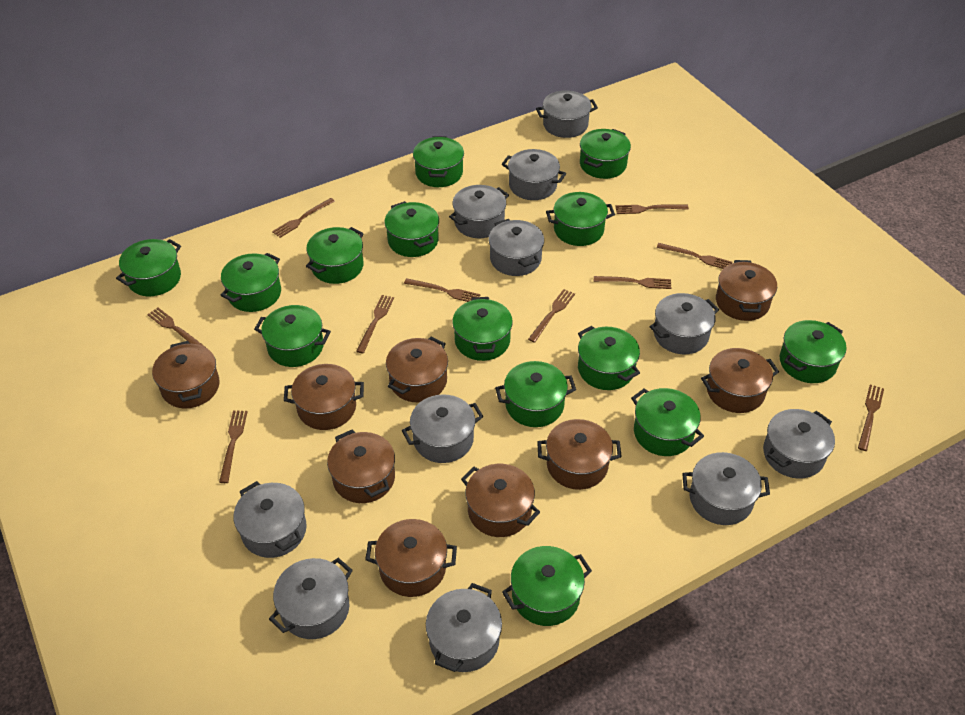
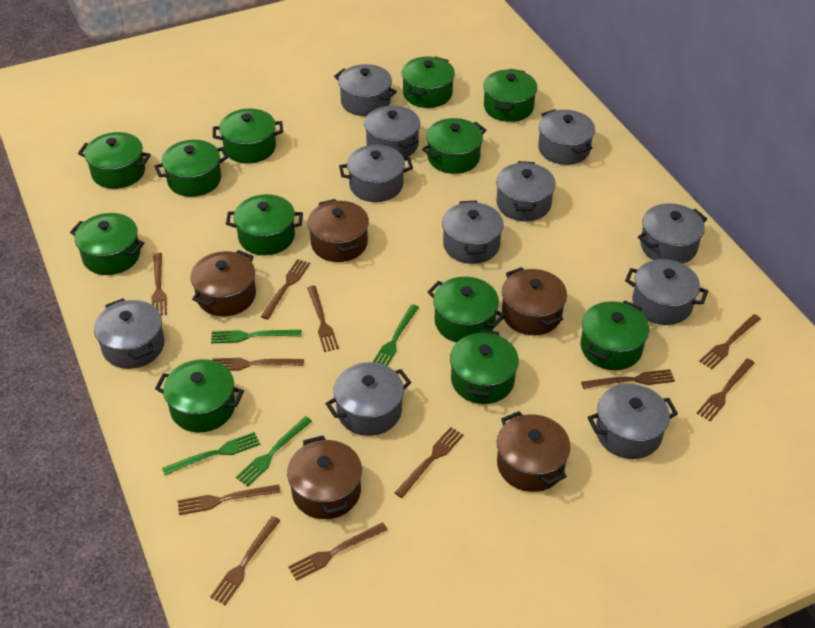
brown fork: 10 -> 11
brown pot: 9 -> 5
green fork: 0 -> 4
green pot: 14 -> 12

